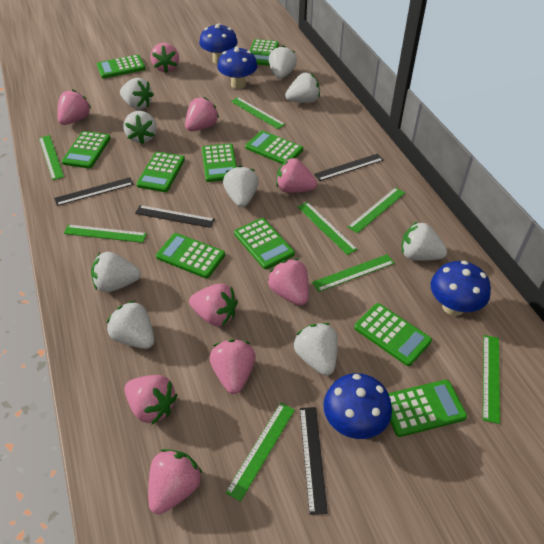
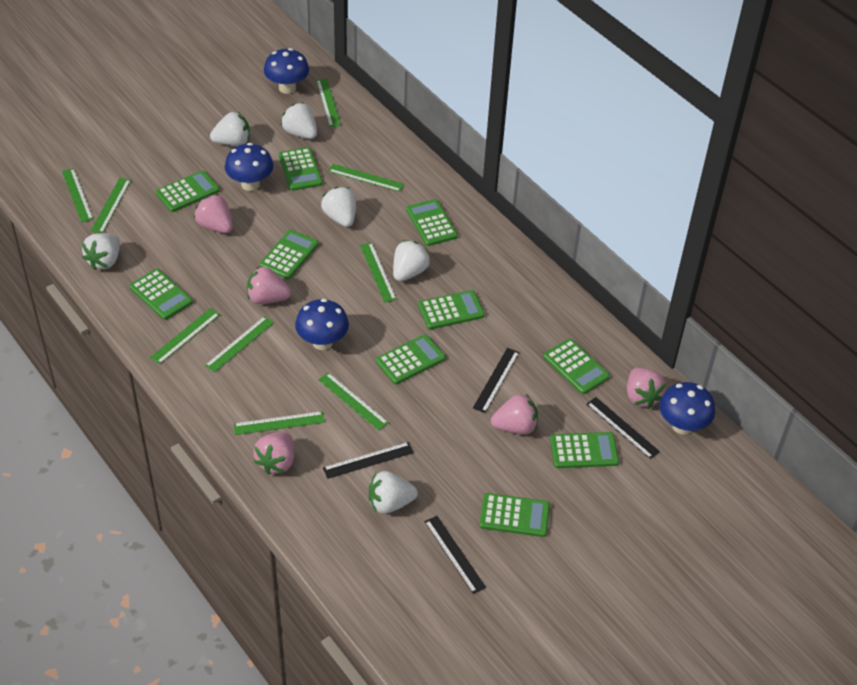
green ruler: 8 -> 9
pink strawberry: 9 -> 5
white strawberry: 9 -> 6

